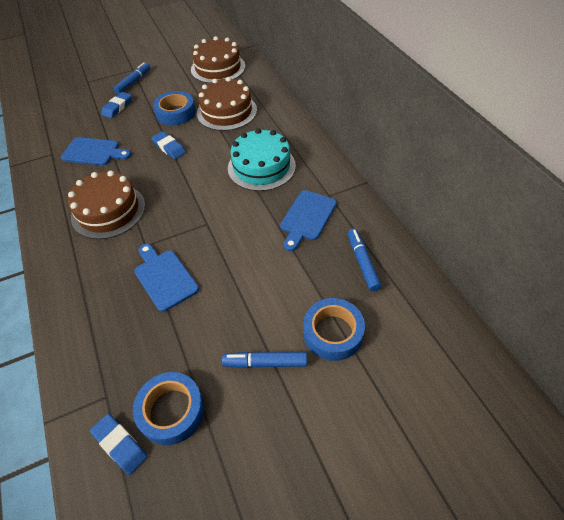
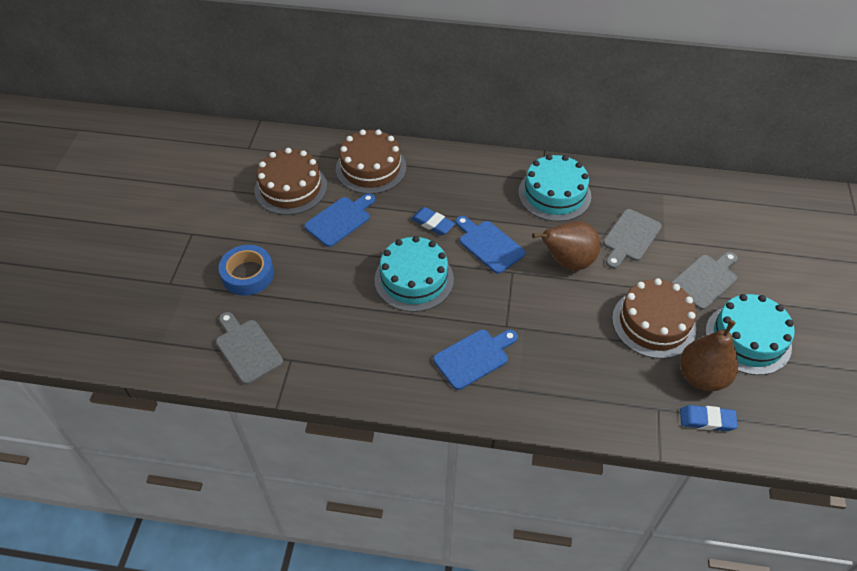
blue eraser: 3 -> 2
blue marker: 3 -> 0
blue tape: 3 -> 1
brown pear: 0 -> 2
grey cutting board: 0 -> 3
turquoise cake: 1 -> 3

